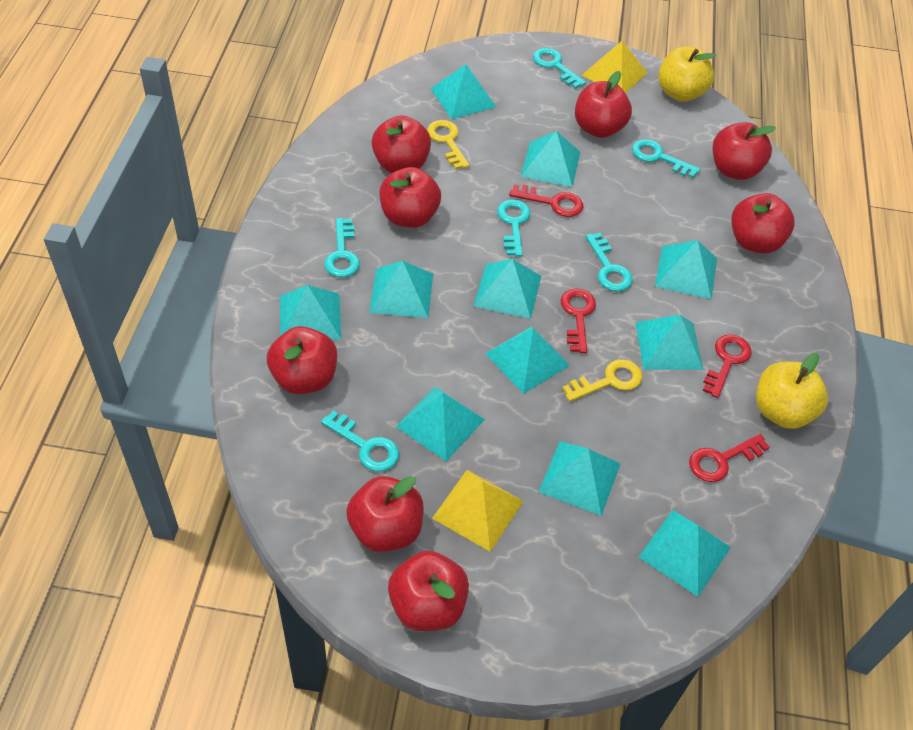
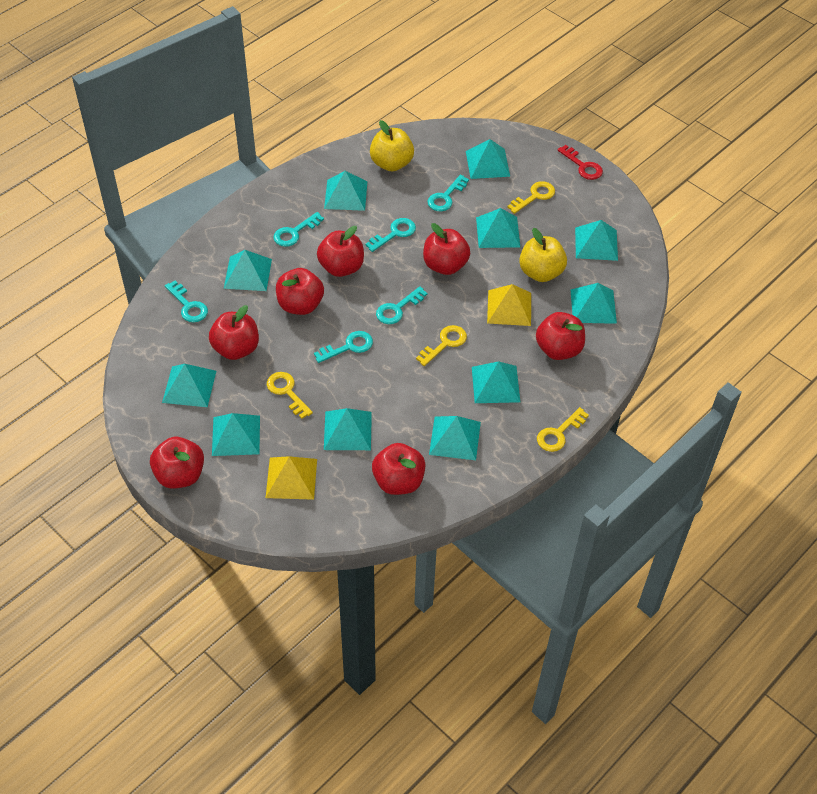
red apple: 8 -> 7
red key: 4 -> 1
yellow key: 2 -> 4

